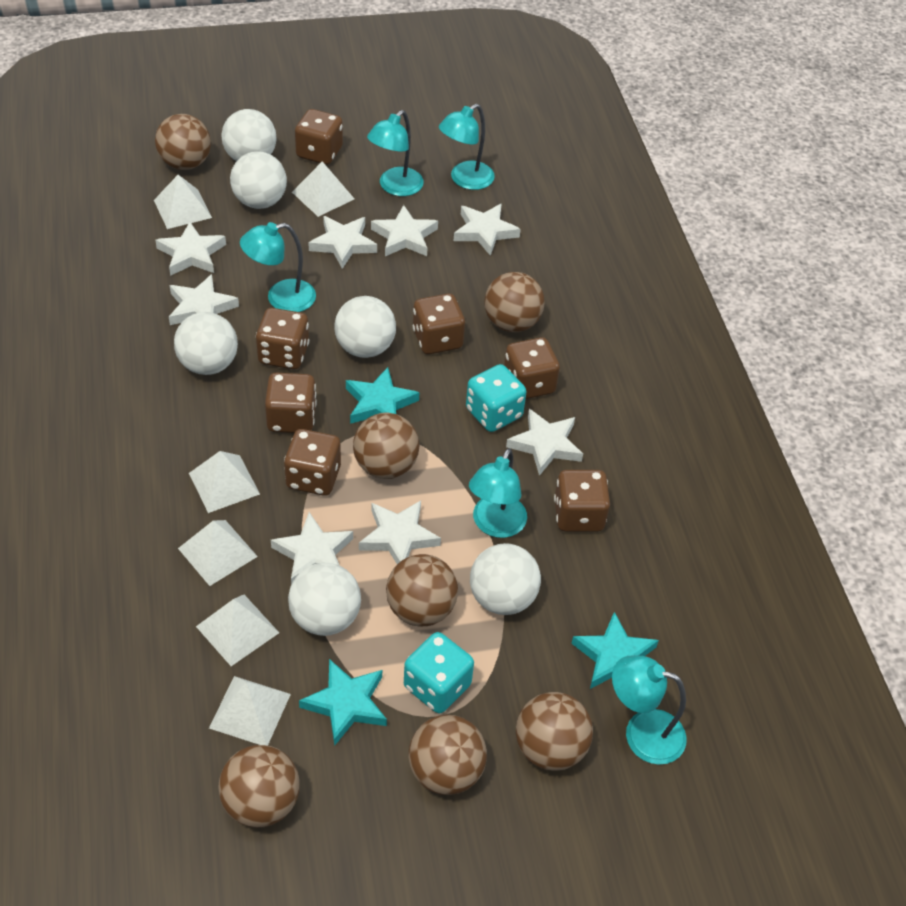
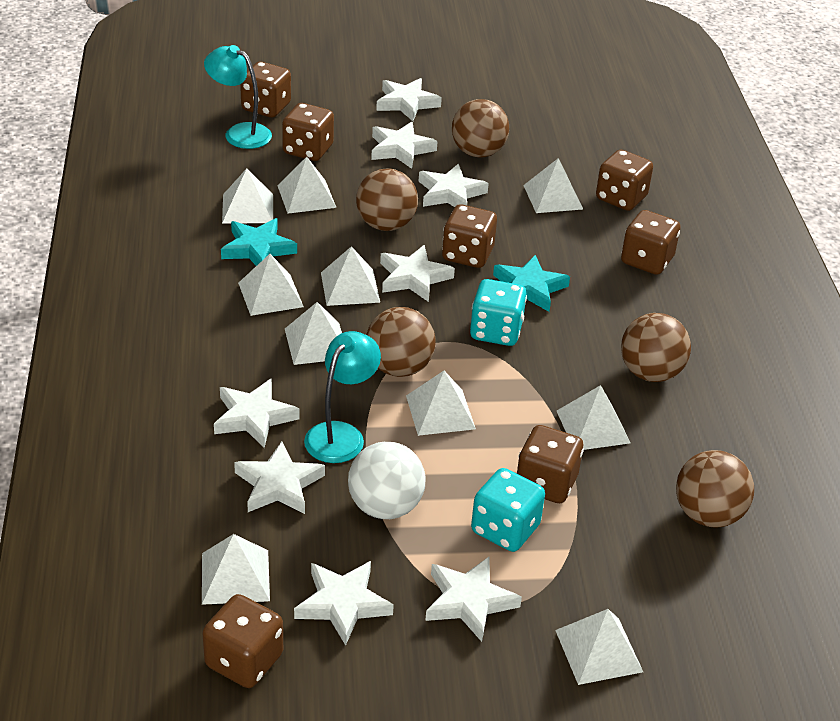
brown ball: 7 -> 5
turquoise lamp: 5 -> 2
turquoise star: 3 -> 2
white ball: 6 -> 1
white pyramid: 6 -> 10

